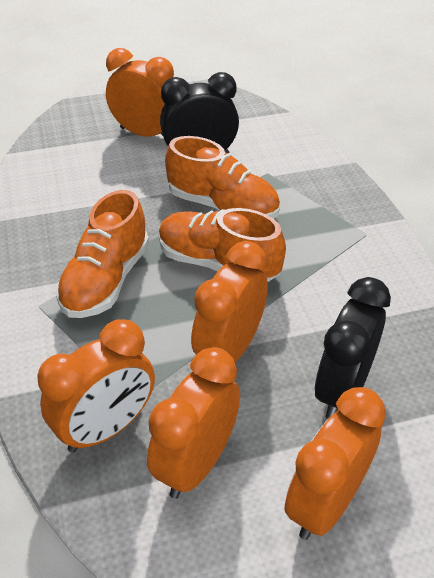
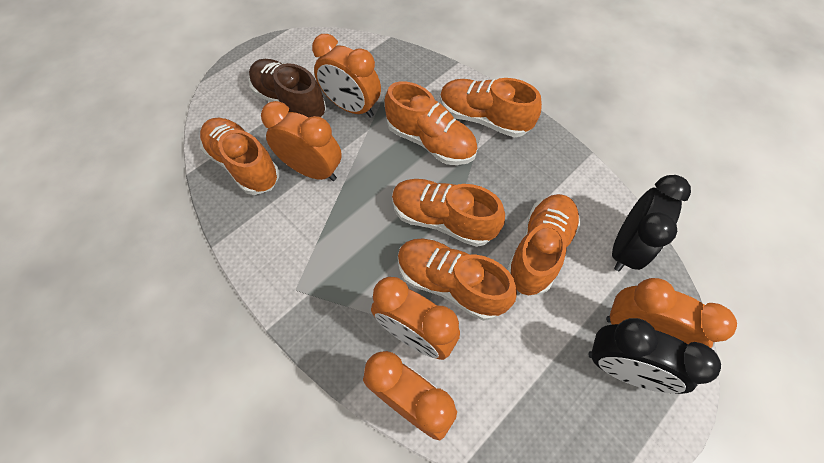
brown shoe: 0 -> 1
orange shoe: 3 -> 6

